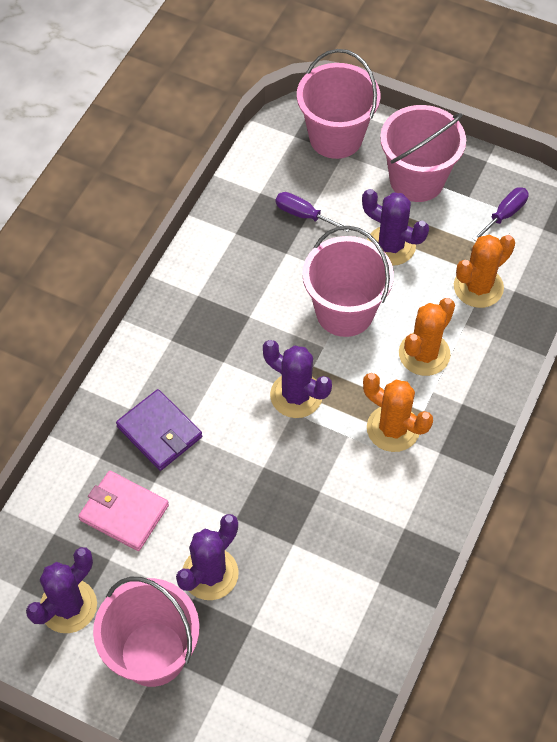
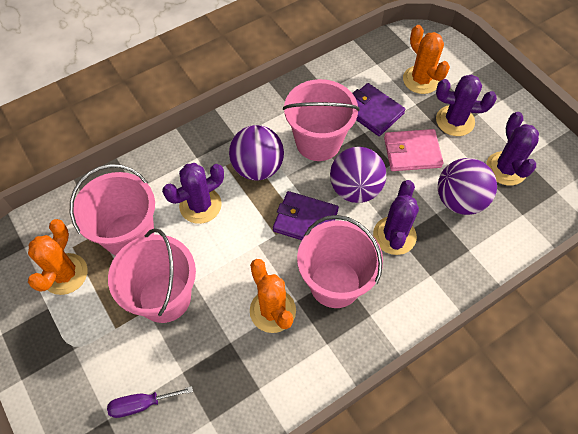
purple ball: 0 -> 3
purple screwdriver: 2 -> 1
purple wallet: 1 -> 2

